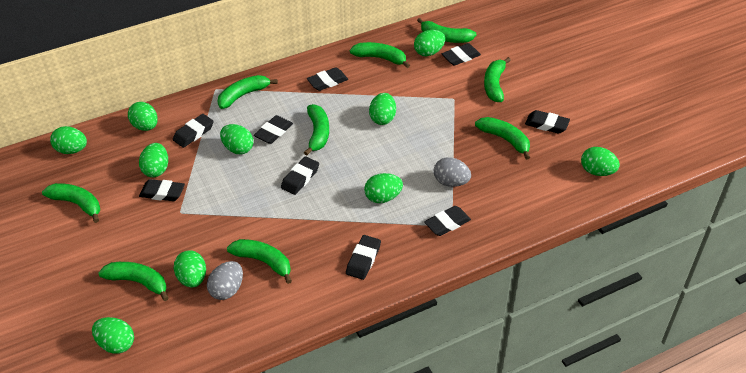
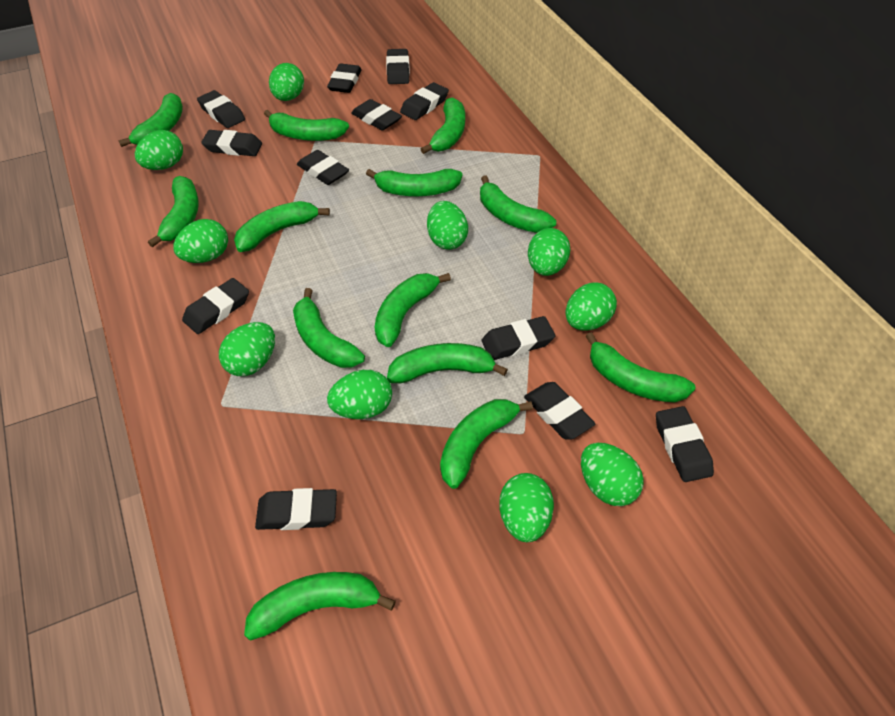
black eraser: 9 -> 12
green banana: 9 -> 13
grey egg: 2 -> 0

